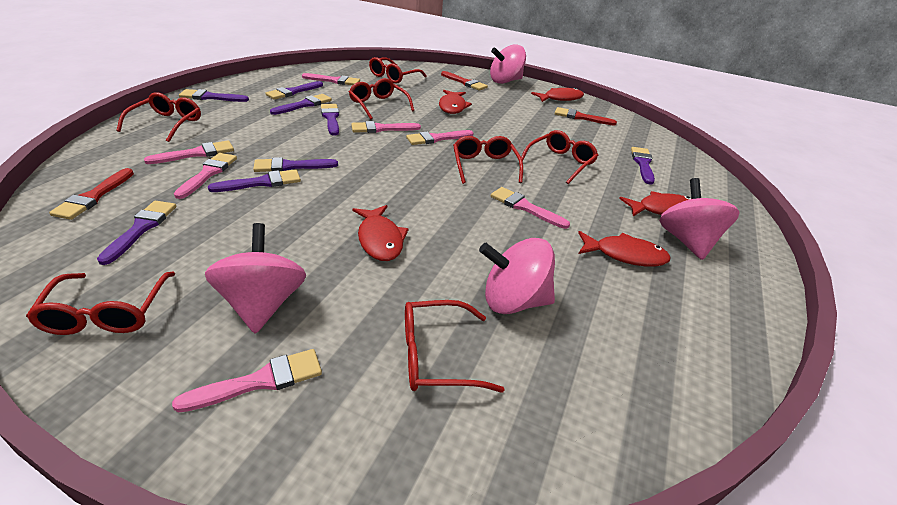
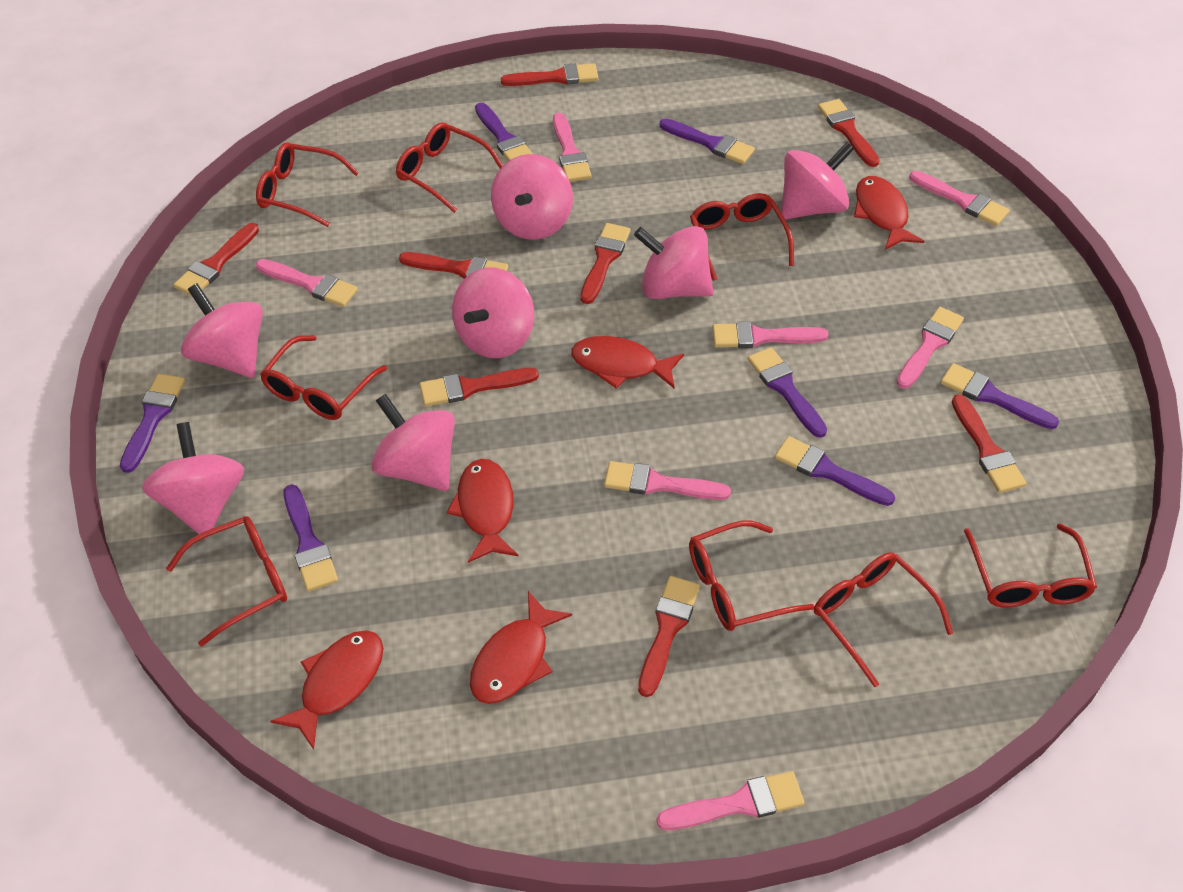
pink spinning top: 4 -> 7
purple brush: 8 -> 7
red brush: 3 -> 8
red glasses: 7 -> 8

